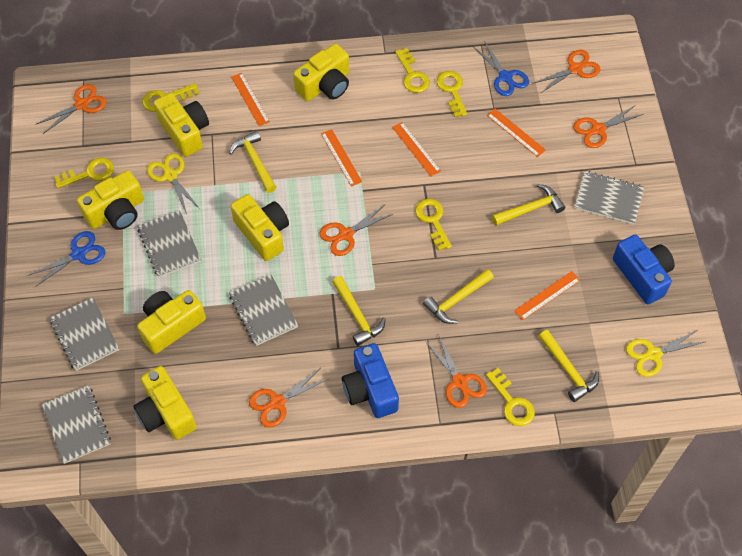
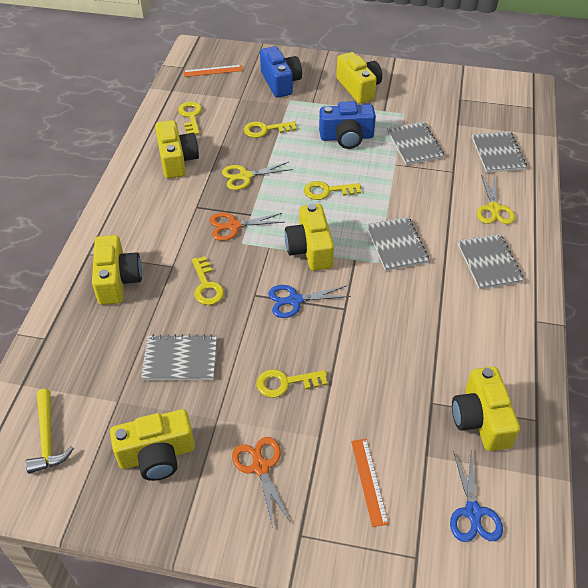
orange ruler: 5 -> 2
orange scissors: 6 -> 2
yellow hammer: 5 -> 1
yellow key: 6 -> 5

